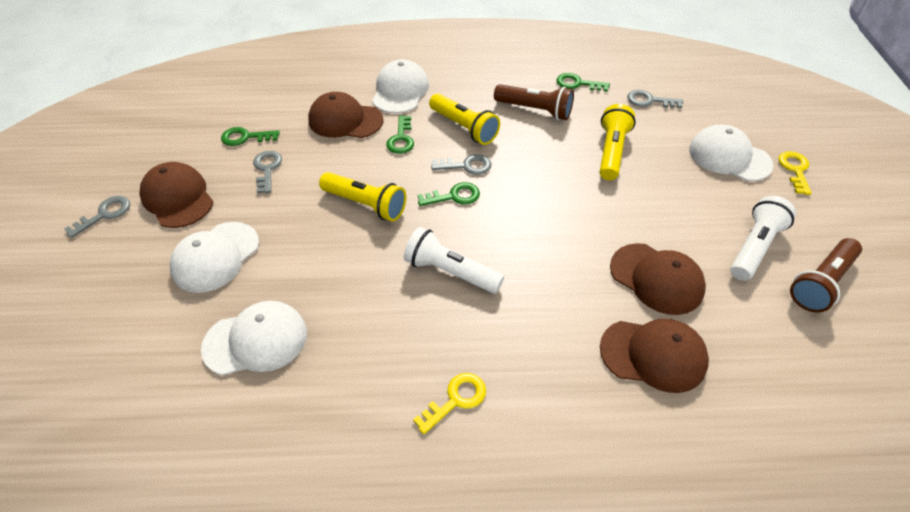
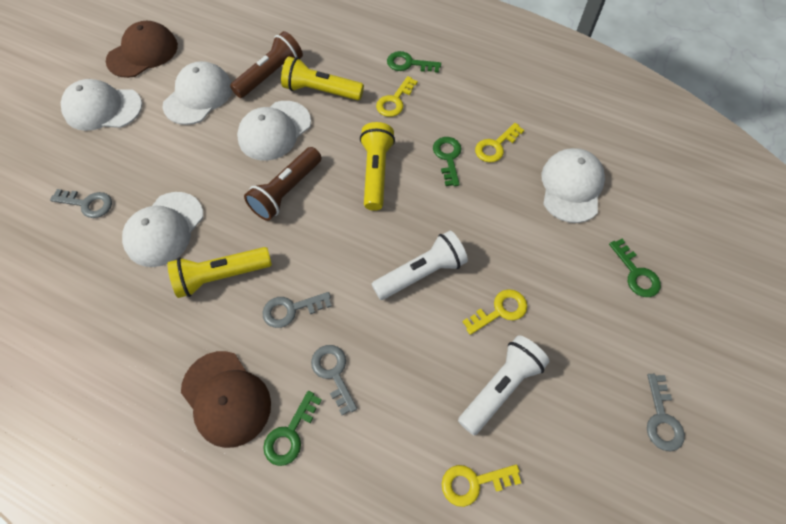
brown cap: 4 -> 2
white cap: 4 -> 5
yellow key: 2 -> 4

